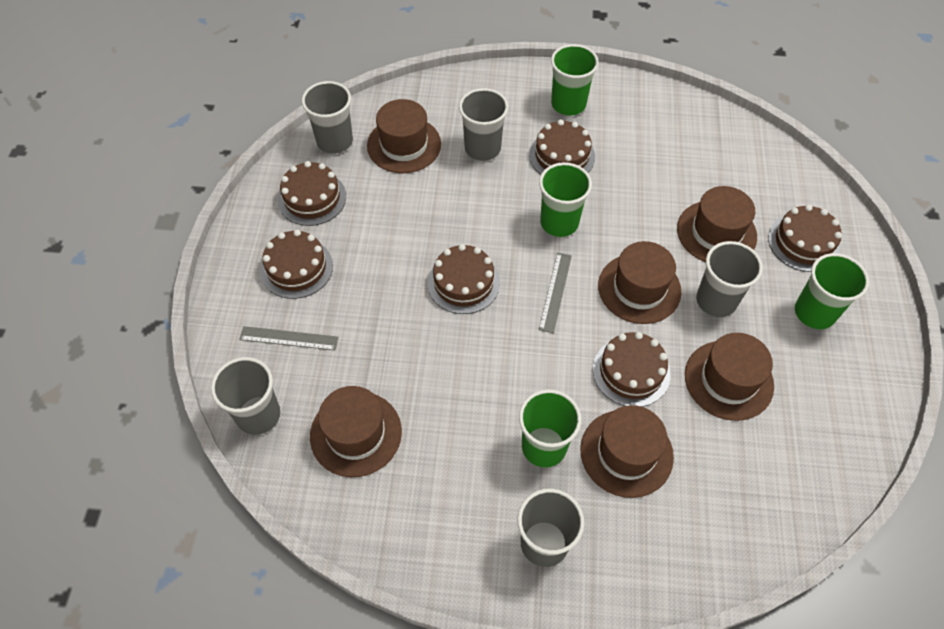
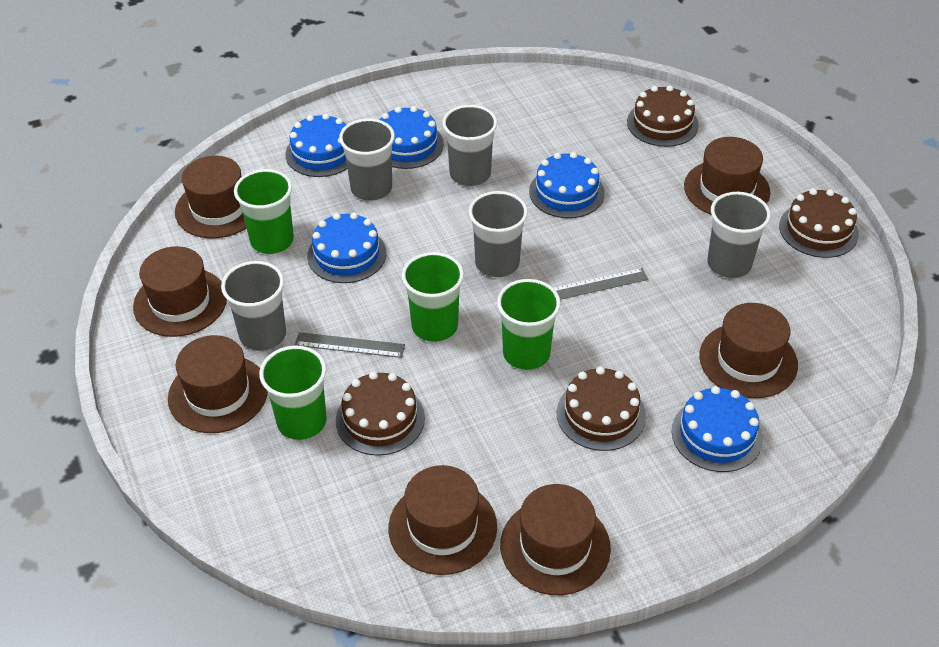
blue cake: 0 -> 5
brown cake: 6 -> 4
brown hat: 6 -> 7

